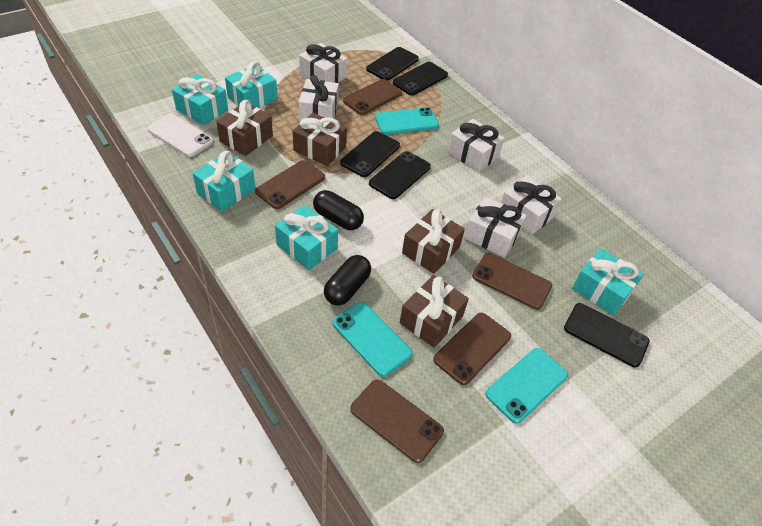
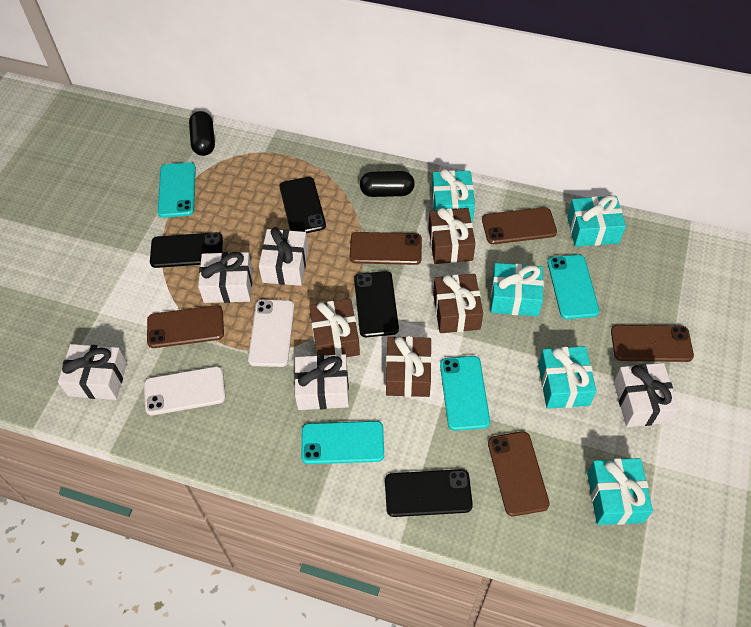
black phone: 5 -> 4
turquoise phone: 3 -> 4
white phone: 1 -> 2

